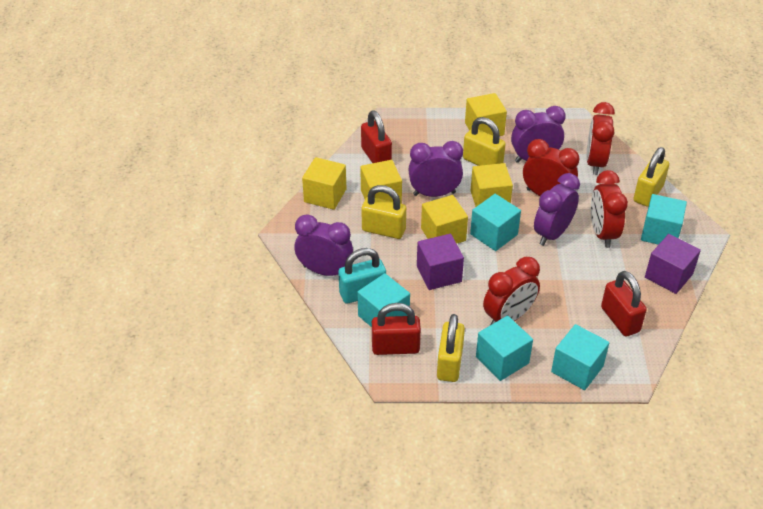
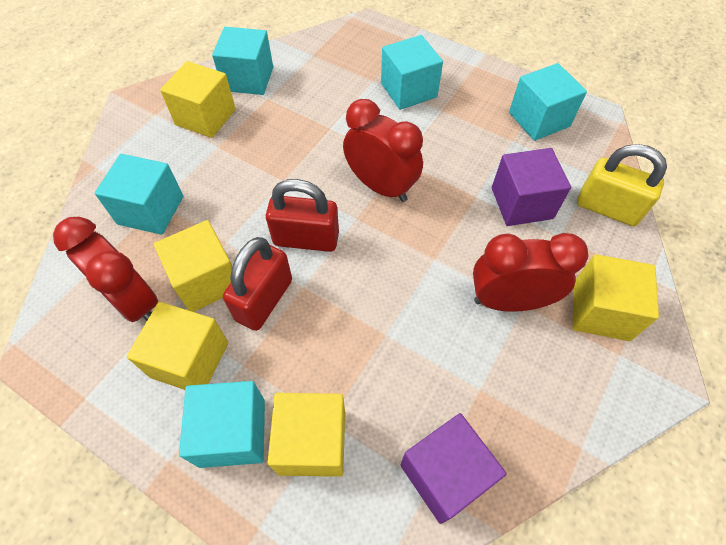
purple clock: 4 -> 0
red clock: 4 -> 3
red padlock: 3 -> 2
turquoise padlock: 1 -> 0
yellow padlock: 4 -> 1

